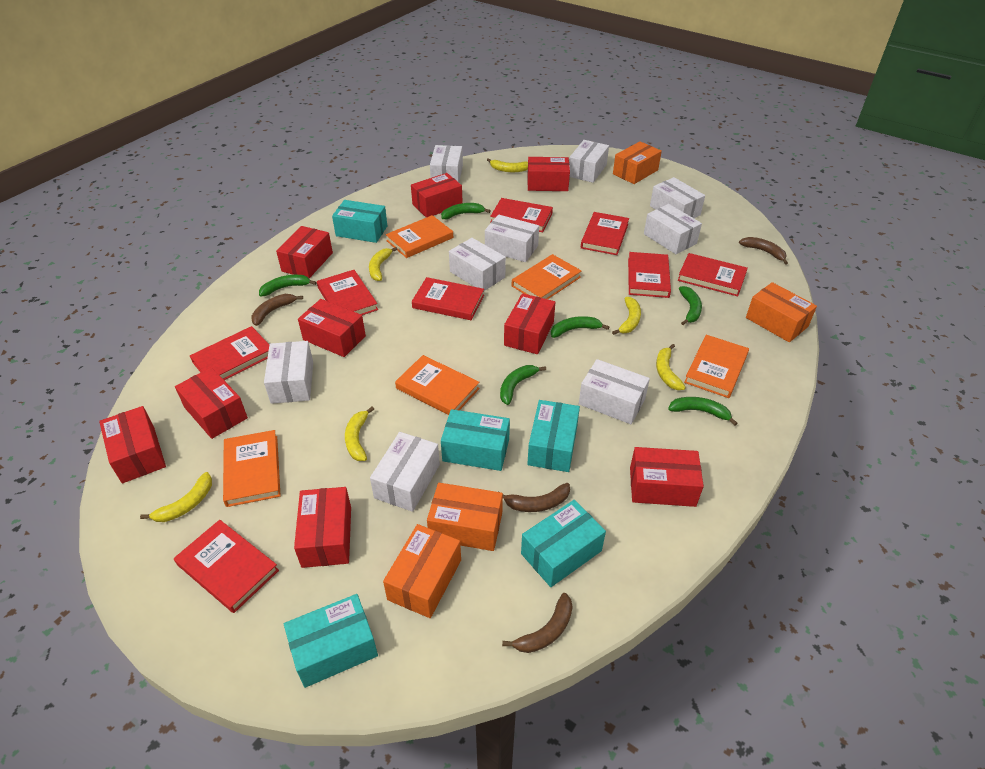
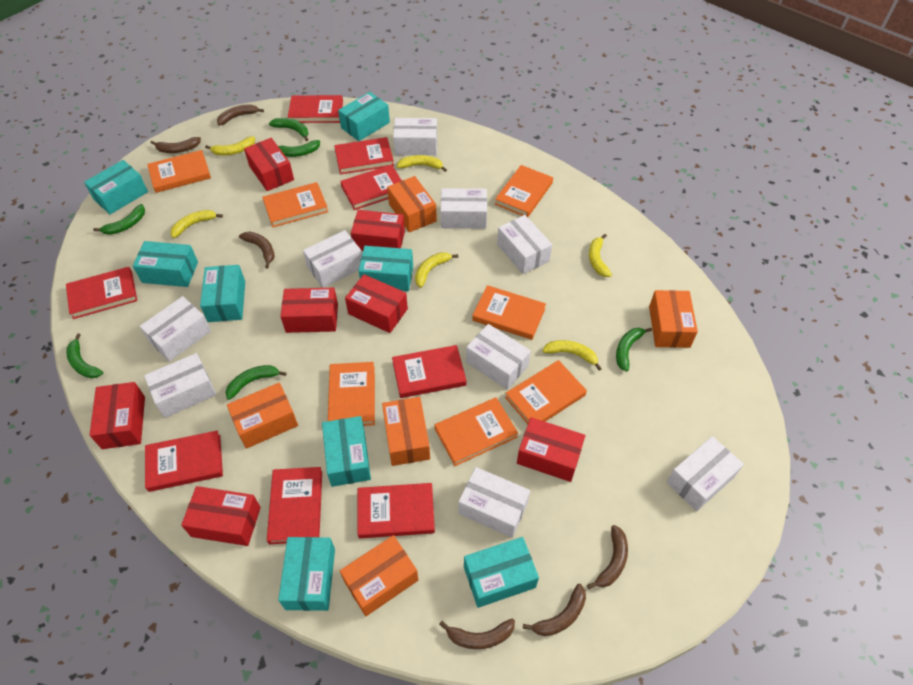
brown banana: 4 -> 6
orange book: 5 -> 7
orange box: 4 -> 5
red box: 9 -> 7
turquoise box: 5 -> 8

